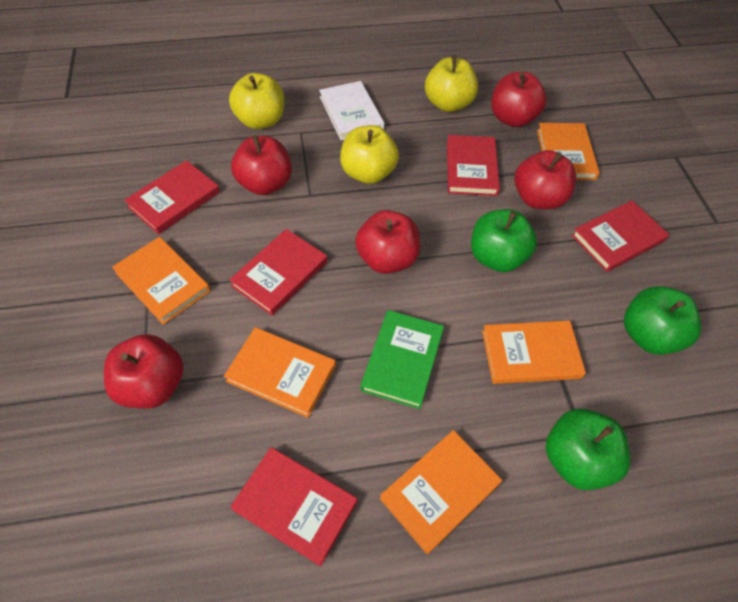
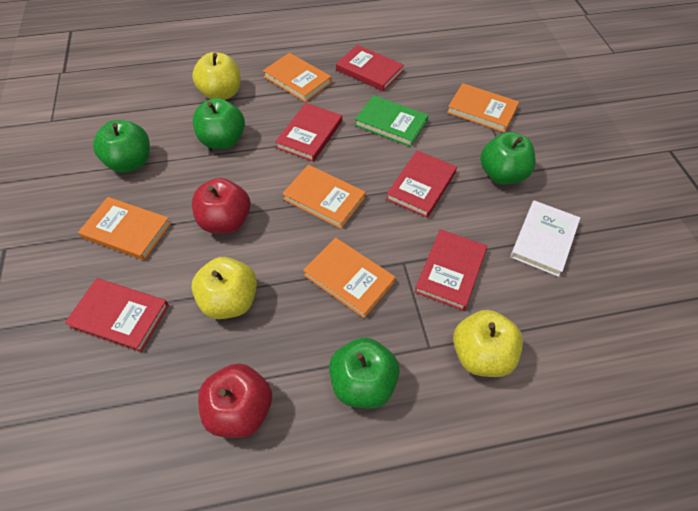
green apple: 3 -> 4
red apple: 5 -> 2

